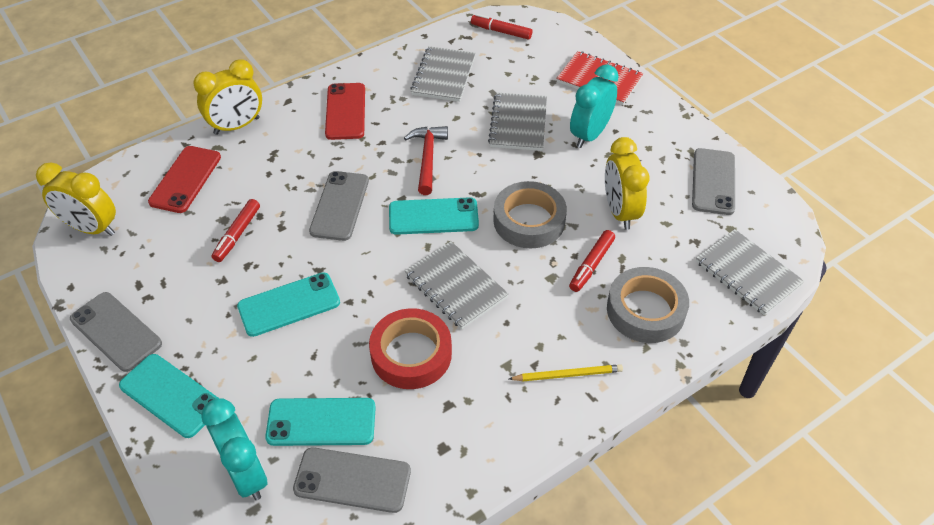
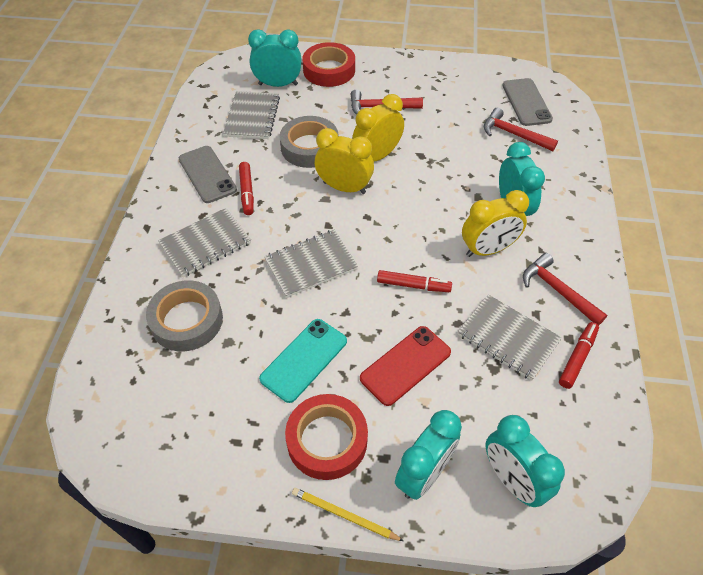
grey phone: 4 -> 2
red hammer: 1 -> 3
red notebook: 1 -> 0
red phone: 2 -> 1
red tape: 1 -> 2
turquoise clock: 2 -> 4
turquoise phone: 4 -> 1

